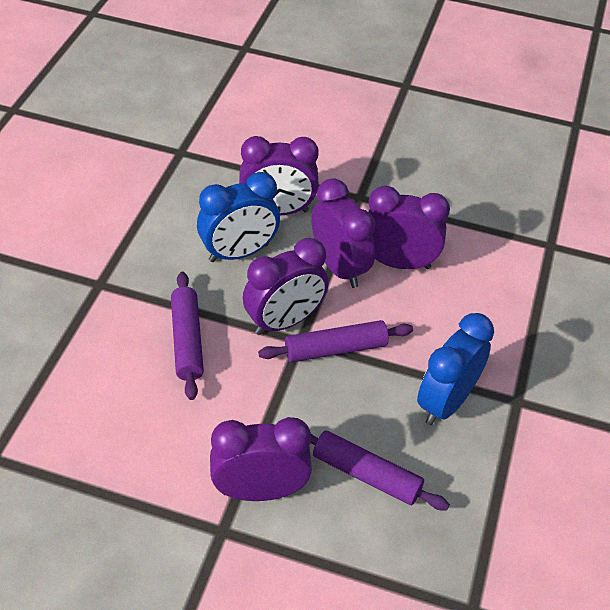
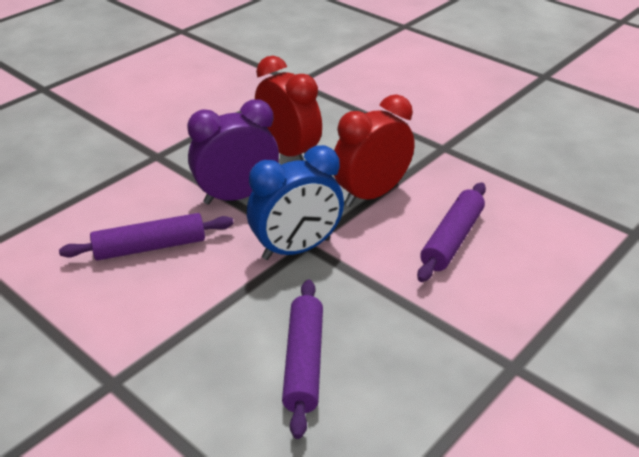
blue clock: 2 -> 1
purple clock: 5 -> 1
red clock: 0 -> 2

